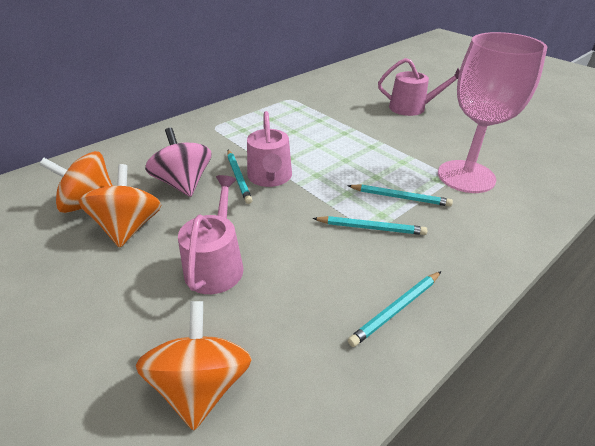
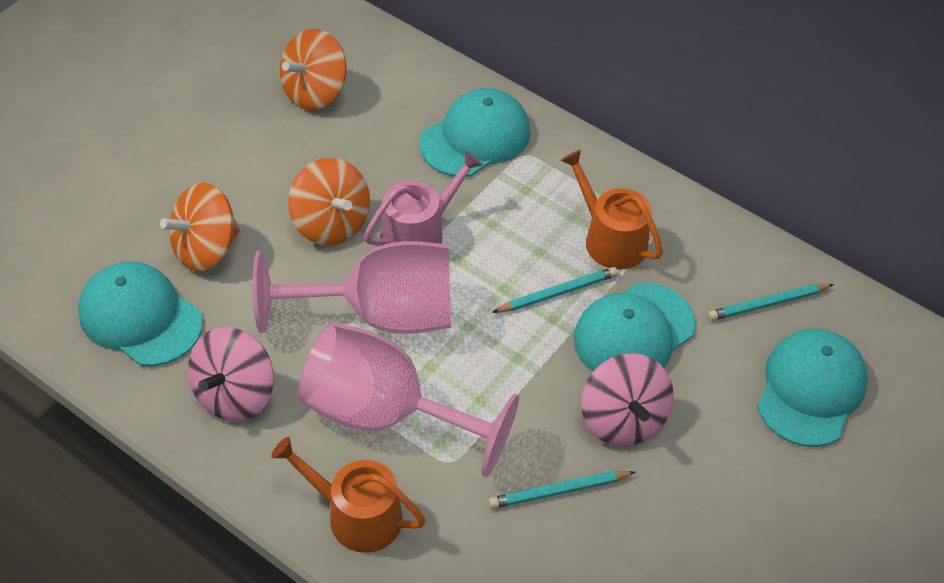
orange watering can: 0 -> 2
pink goblet: 1 -> 2
pink spinning top: 1 -> 2
pink watering can: 3 -> 1
turquoise cap: 0 -> 4
turquoise pencil: 4 -> 3

